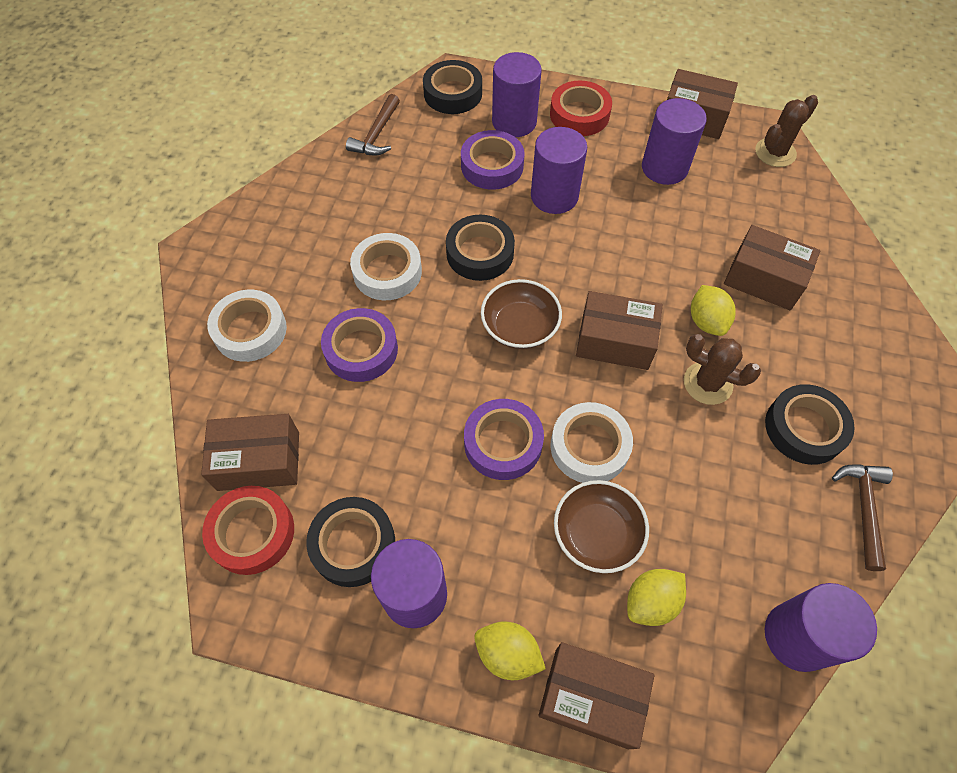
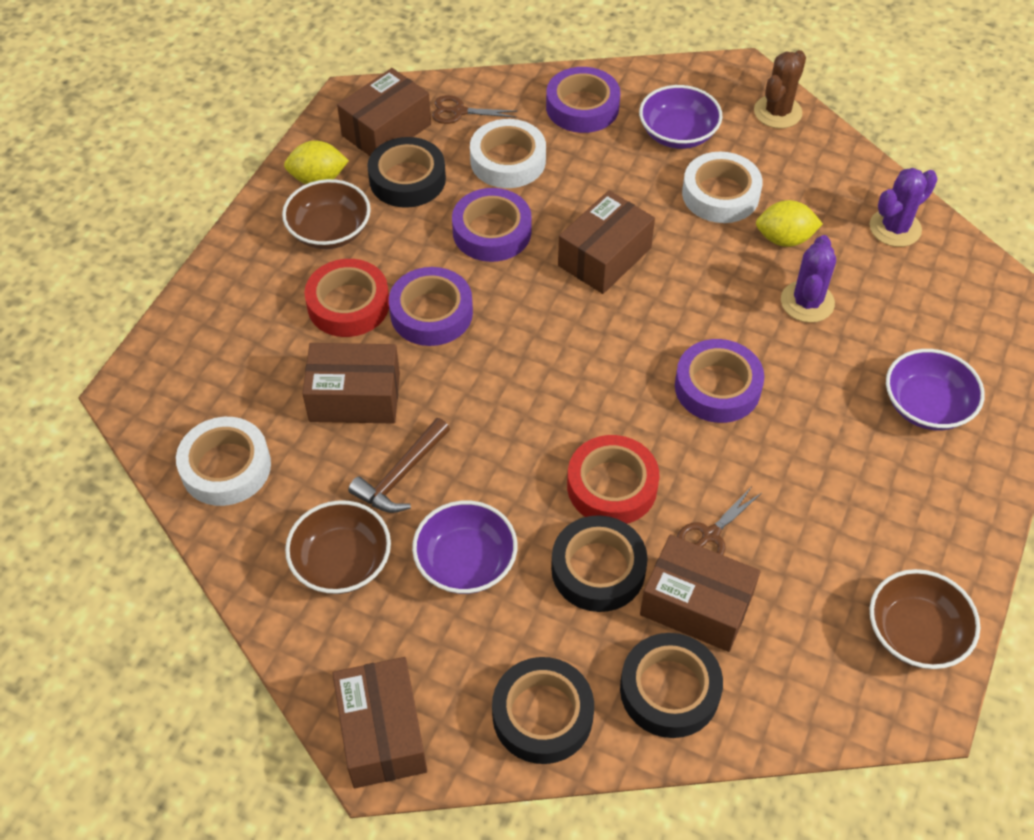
brown bowl: 2 -> 3
brown cactus: 2 -> 1
brown hammer: 2 -> 1
brown scissors: 0 -> 2
purple bowl: 0 -> 3
purple cactus: 0 -> 2
purple cylinder: 5 -> 0
purple tape: 3 -> 4
yellow lemon: 3 -> 2

